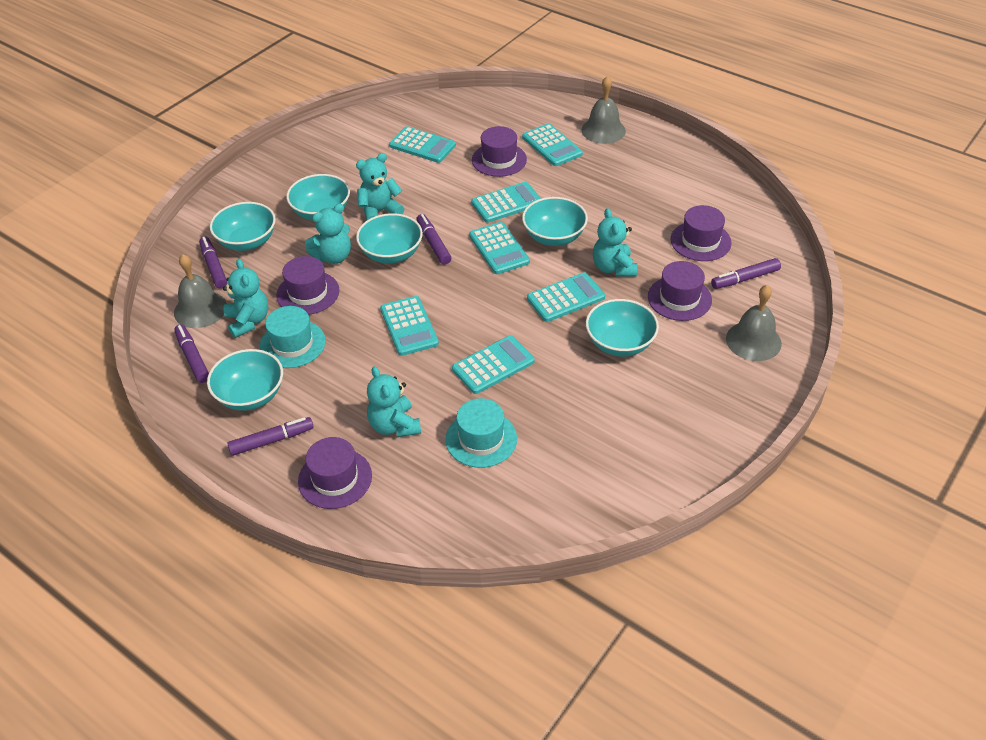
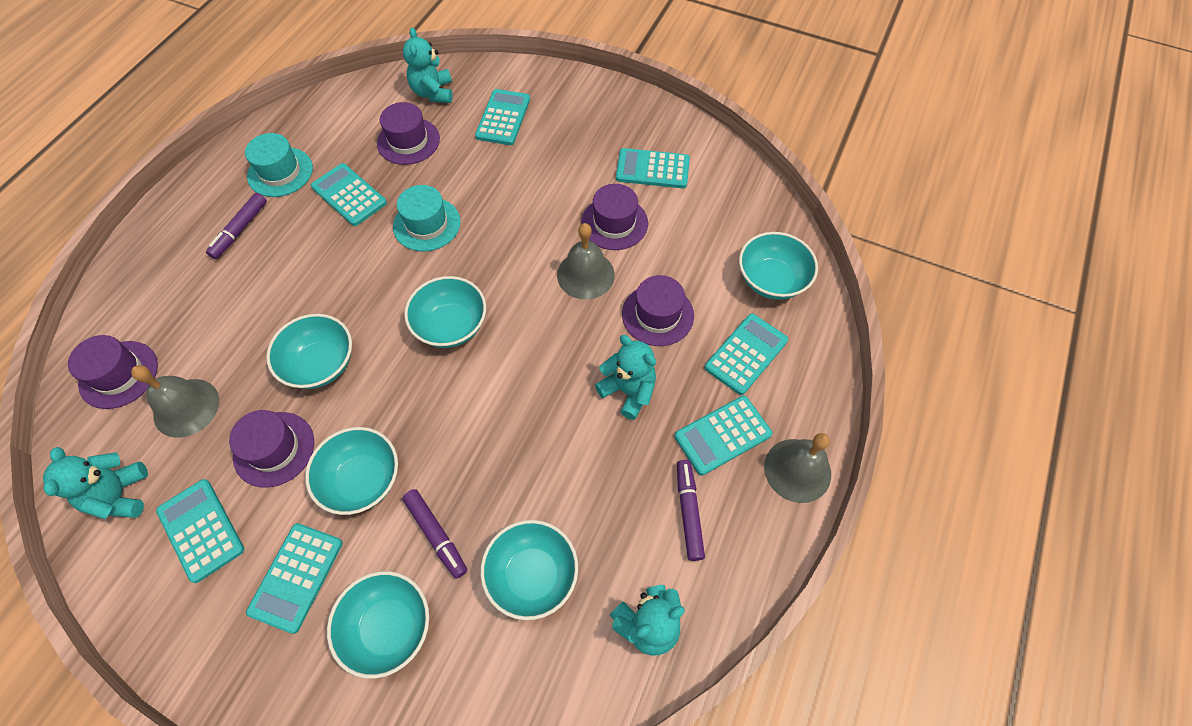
purple marker: 5 -> 3
turquoise teddy bear: 5 -> 4

